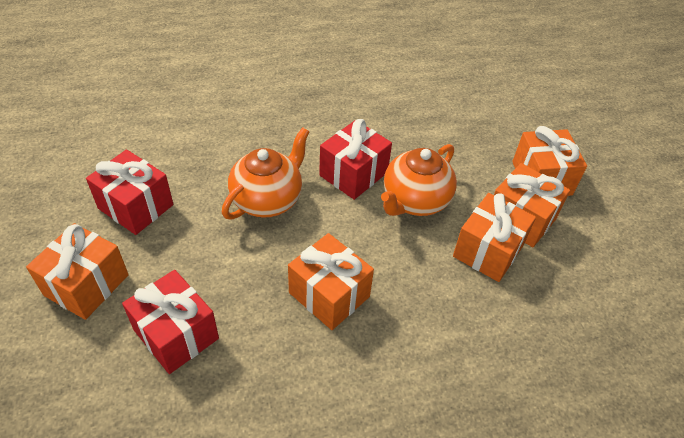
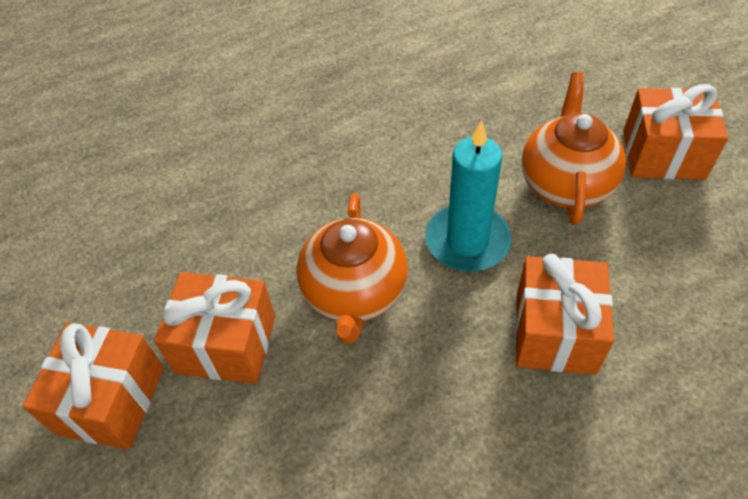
orange gift: 5 -> 4
red gift: 3 -> 0
turquoise candle: 0 -> 1

